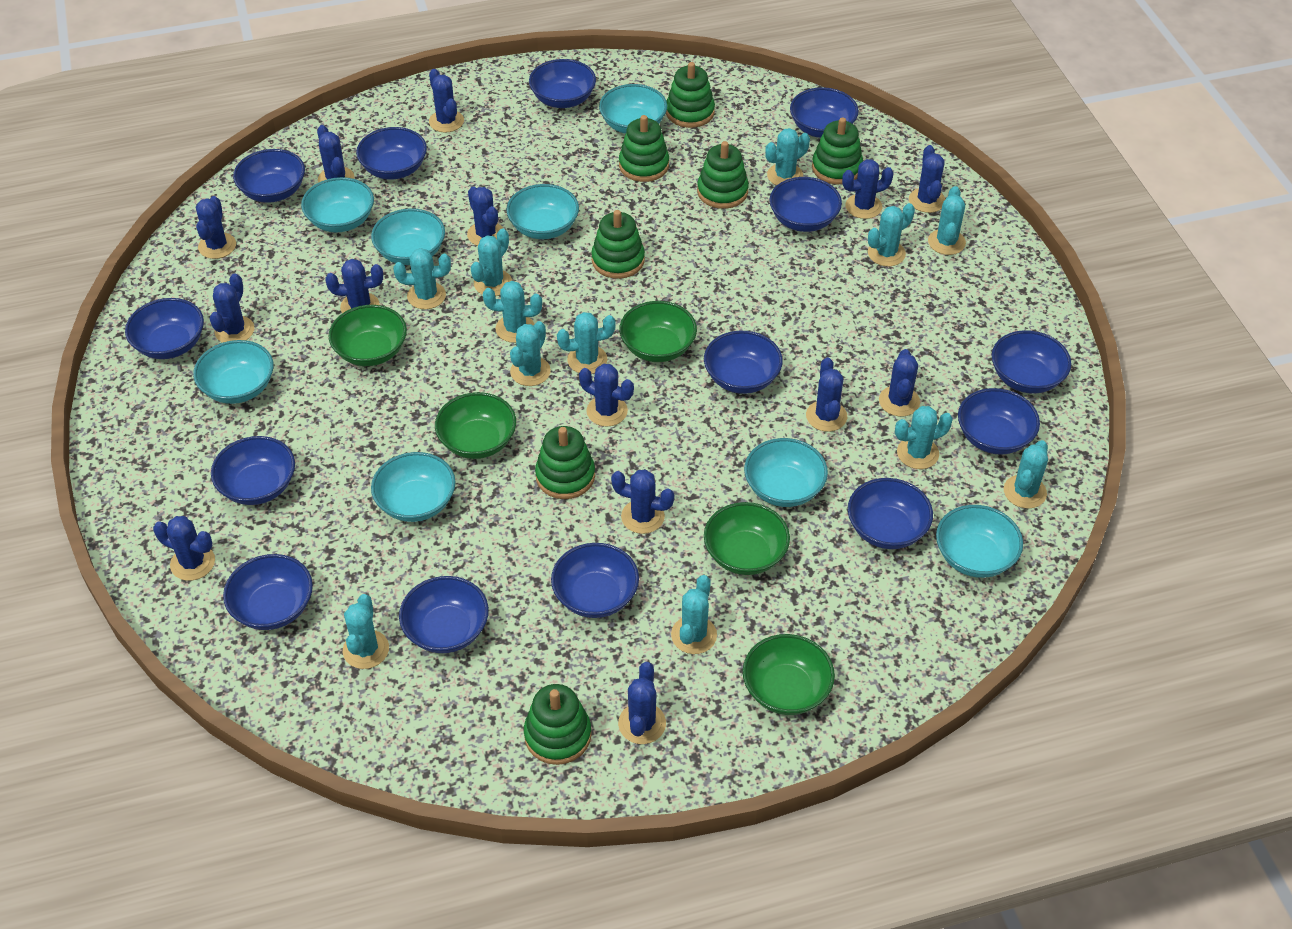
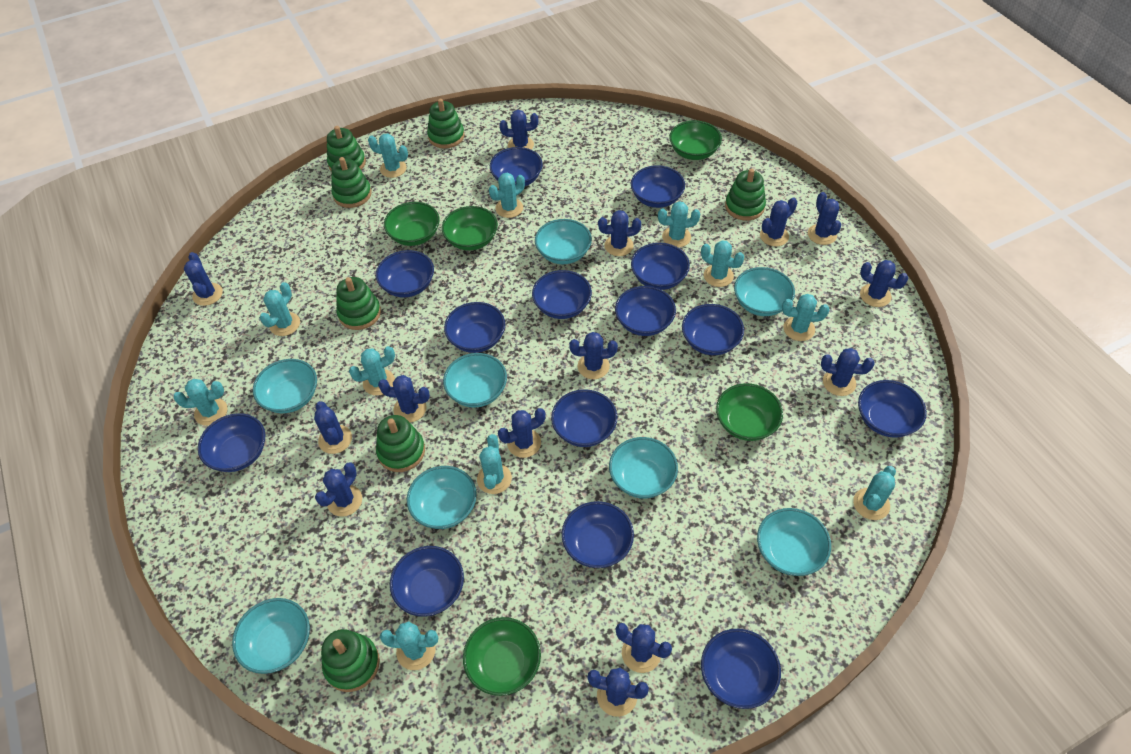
turquoise cactus: 12 -> 11

